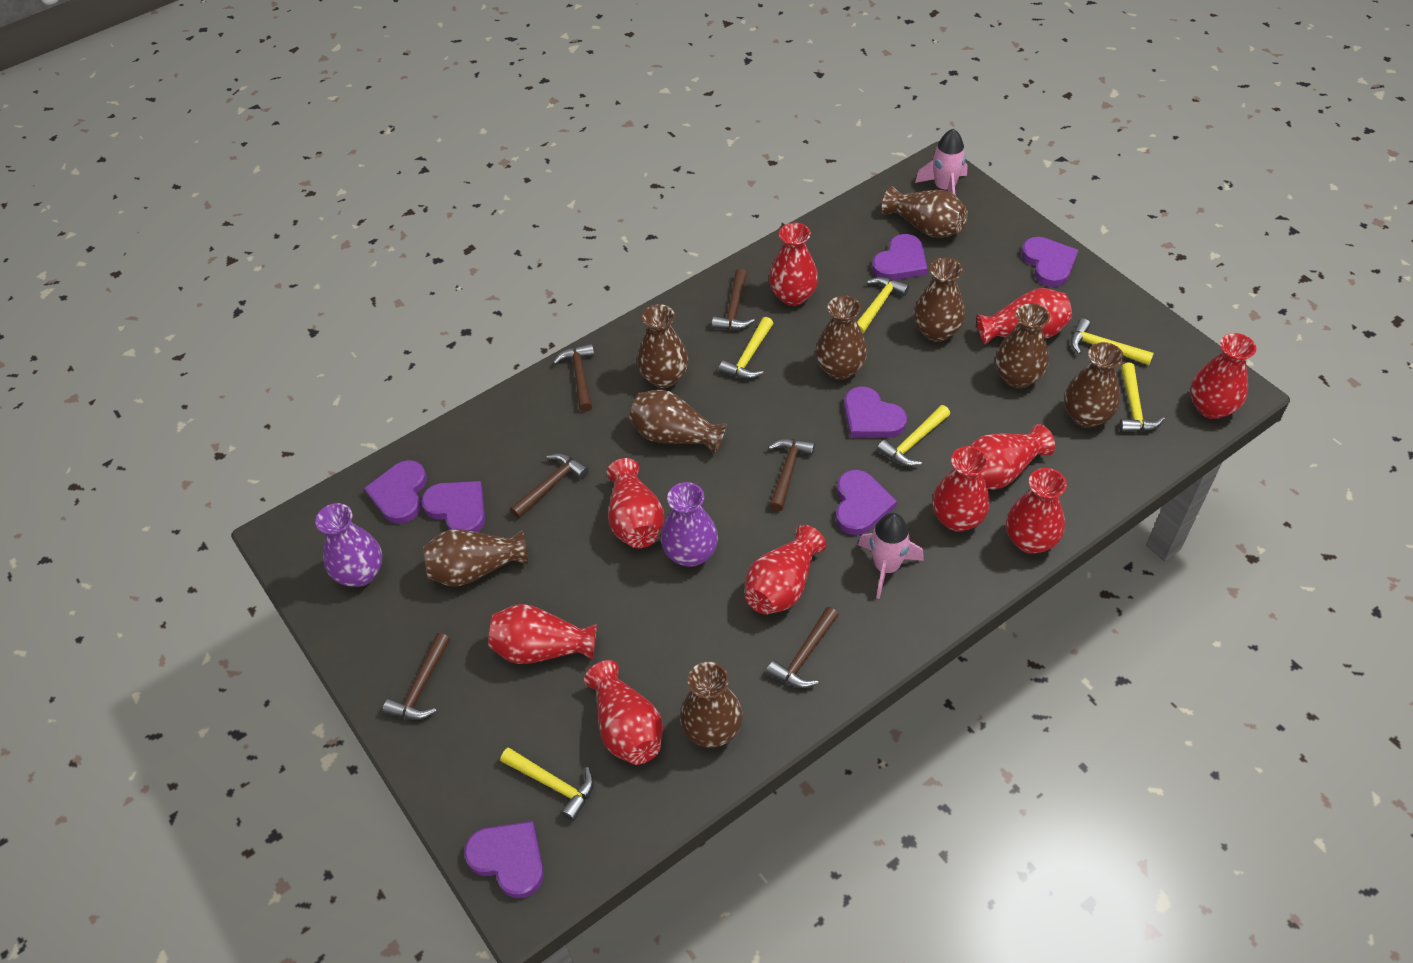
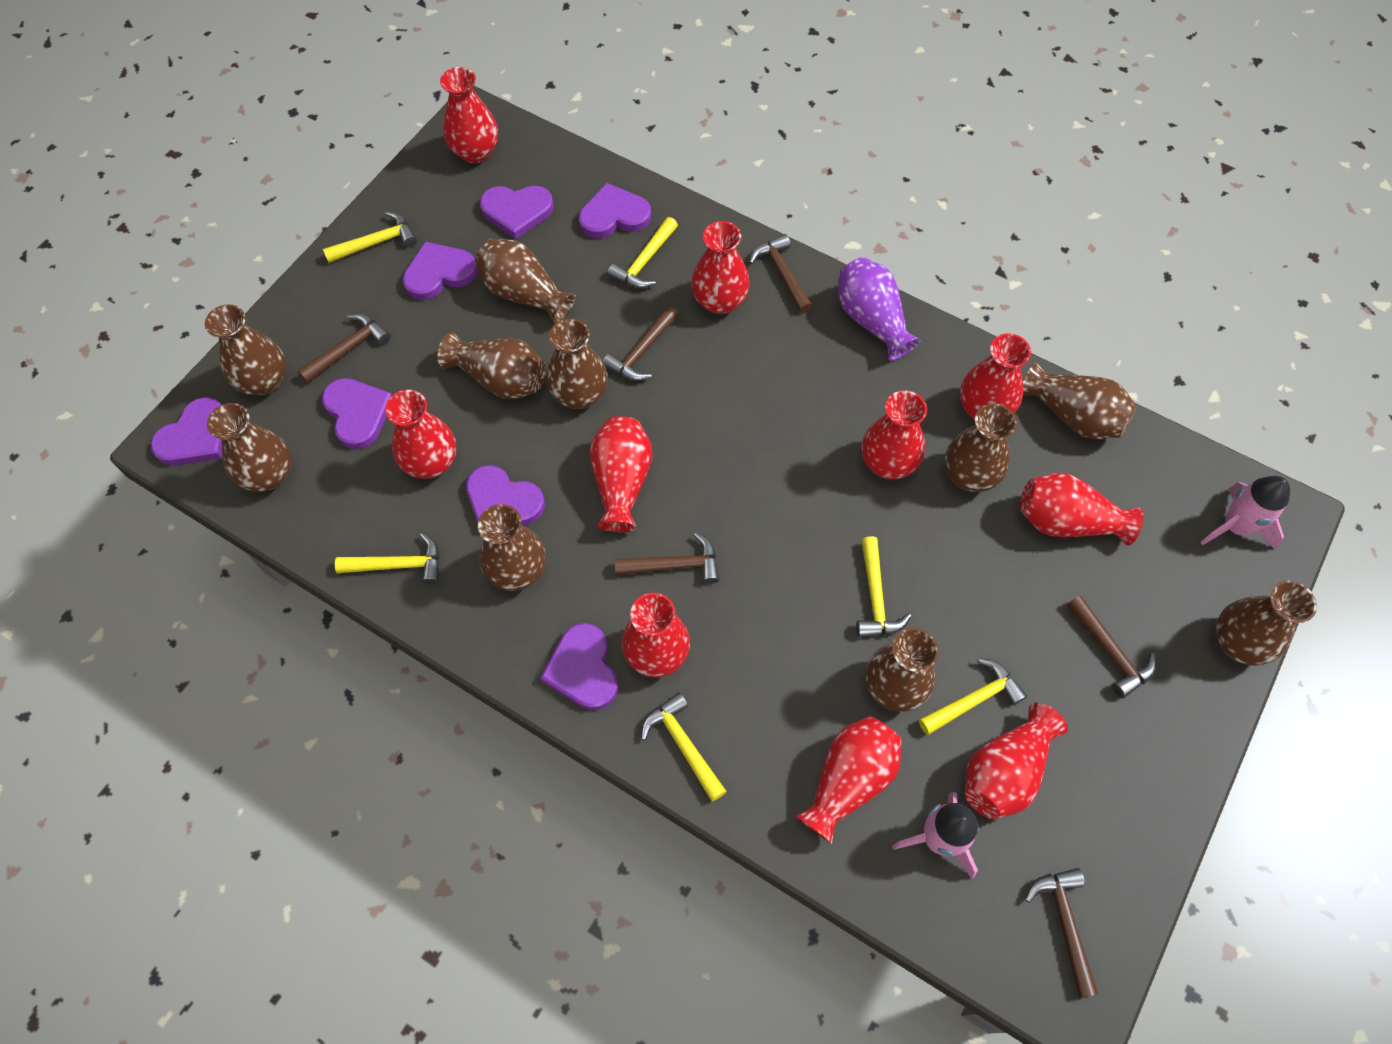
brown vase: 9 -> 10
purple vase: 2 -> 1

